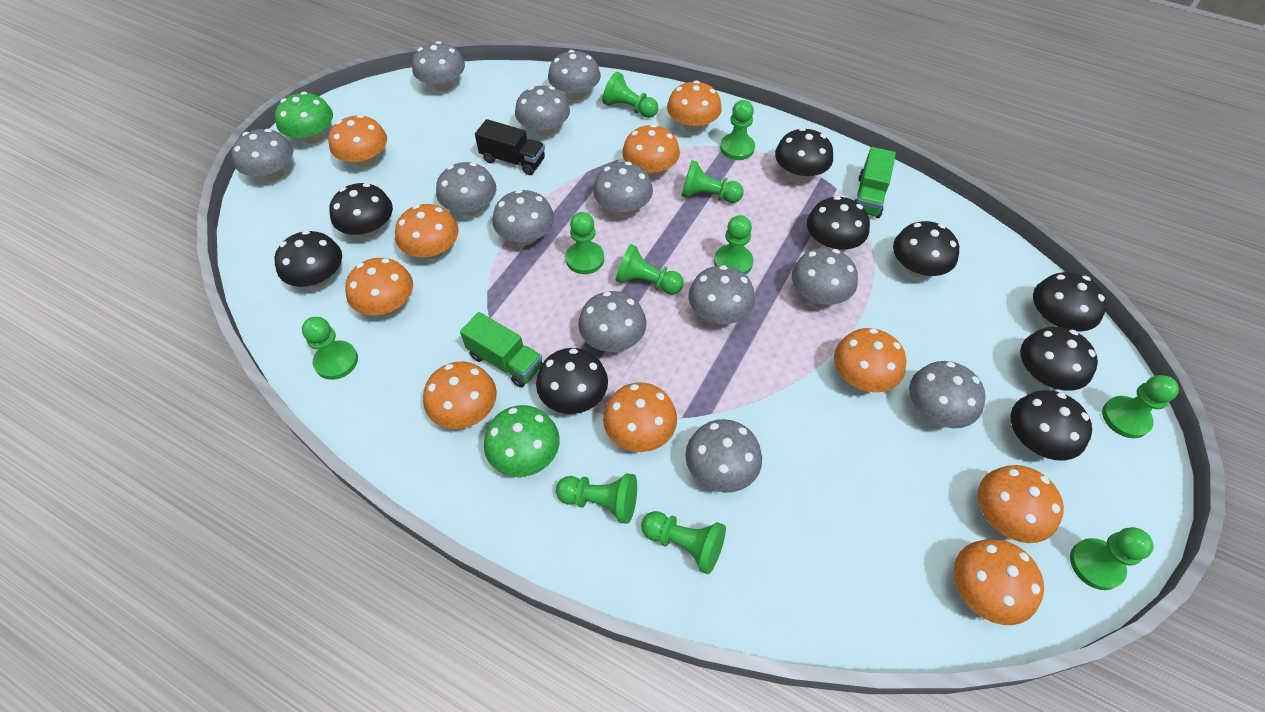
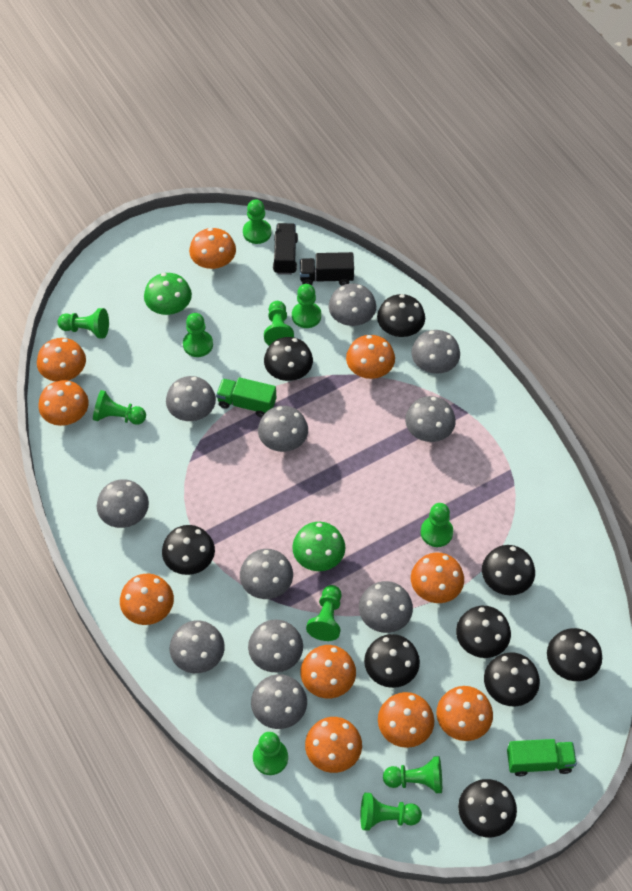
black truck: 1 -> 2
grey mushroom: 12 -> 11

